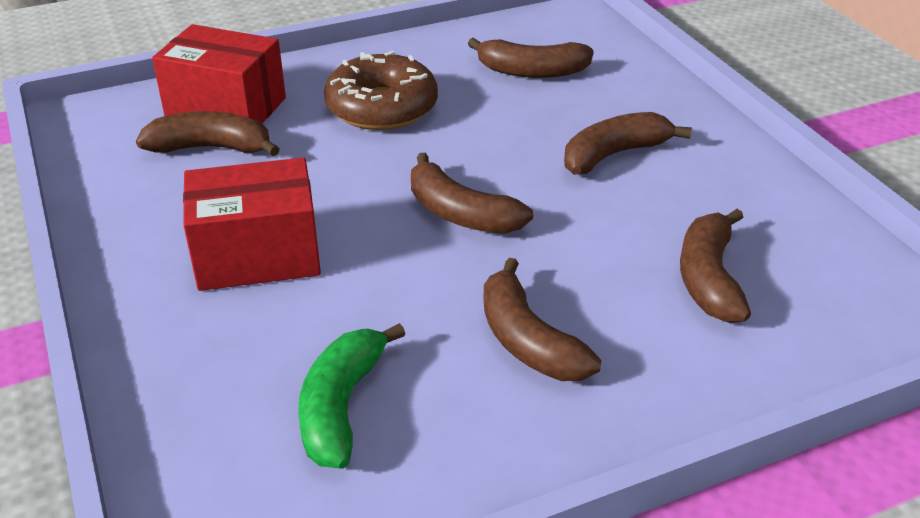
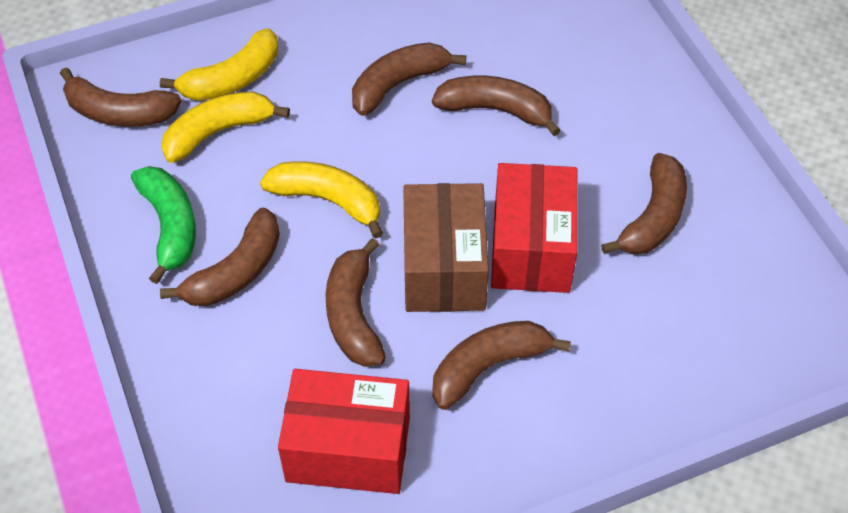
brown banana: 6 -> 7
brown box: 0 -> 1
brown donut: 1 -> 0
yellow banana: 0 -> 3

